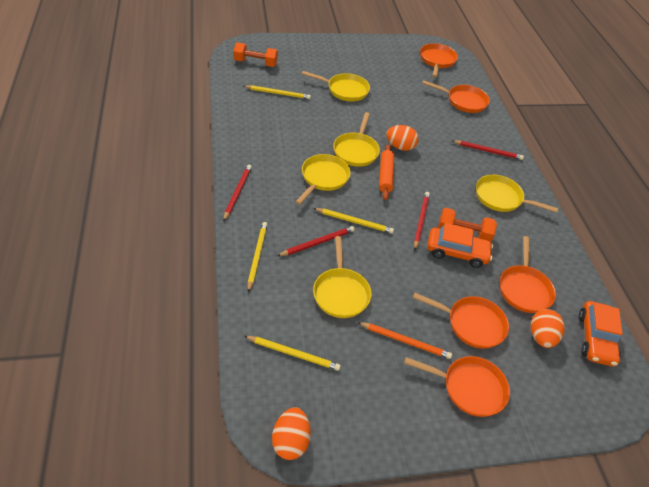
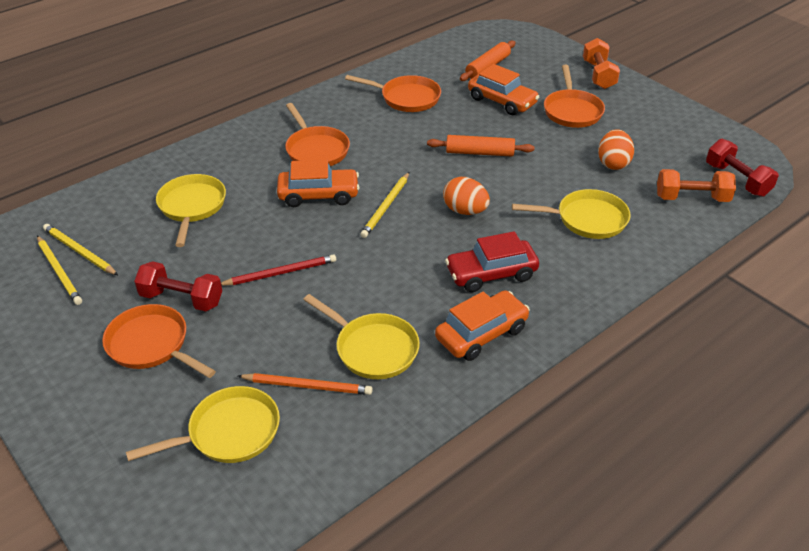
orange car: 2 -> 3
orange egg: 3 -> 2
orange pan: 5 -> 4
orange rolling pin: 1 -> 2
red car: 0 -> 1
red dumbbell: 0 -> 2
red pencil: 4 -> 1
yellow pan: 5 -> 4
yellow pencil: 4 -> 3

